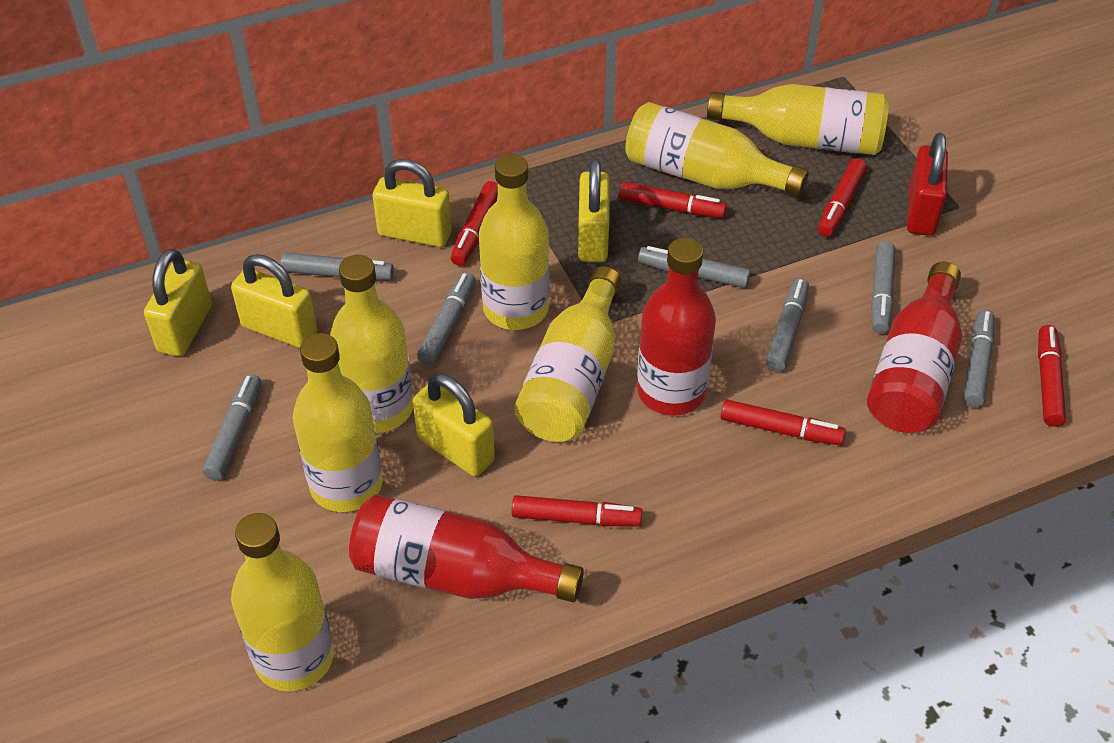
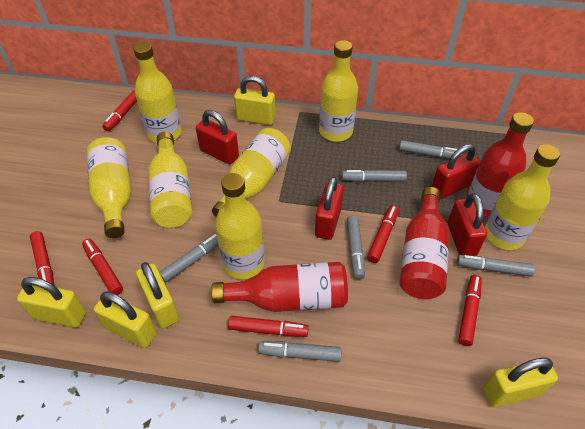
grey marker: 7 -> 6
red padlock: 1 -> 4

